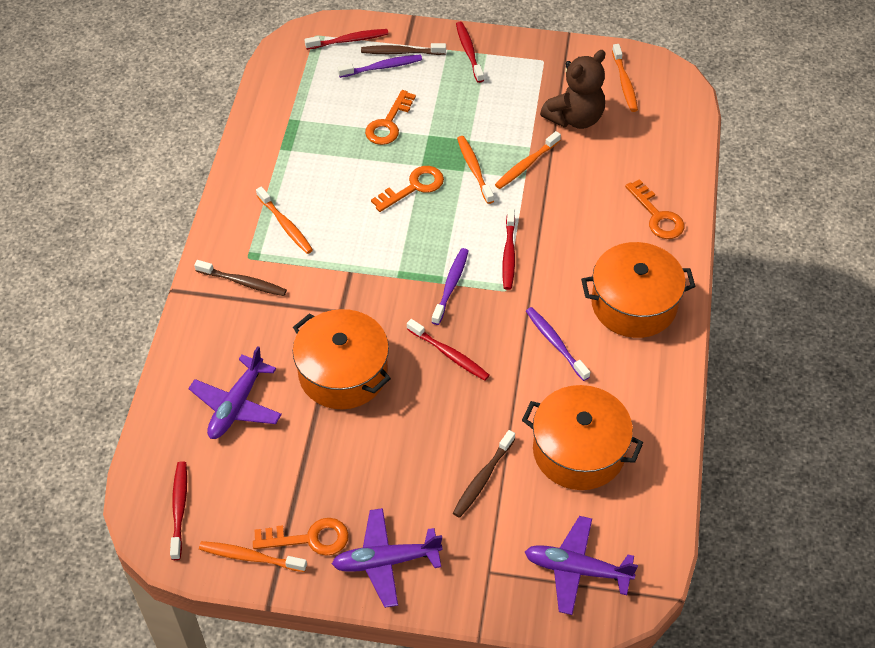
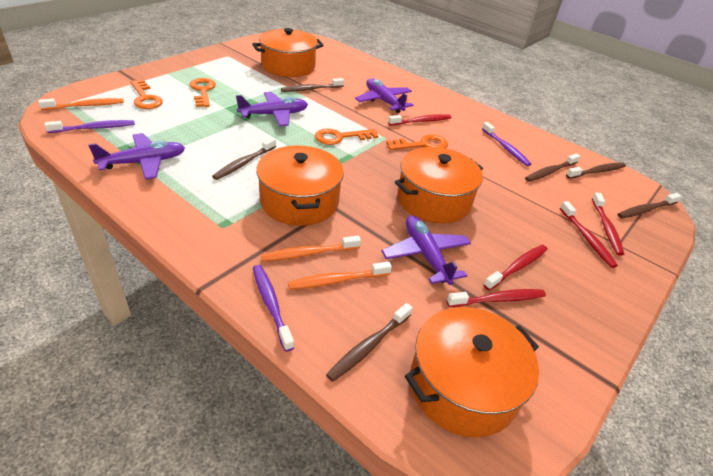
brown teddy bear: 1 -> 0
brown toothbrush: 3 -> 6
orange pot: 3 -> 4
orange toothbrush: 5 -> 3
purple plane: 3 -> 4

